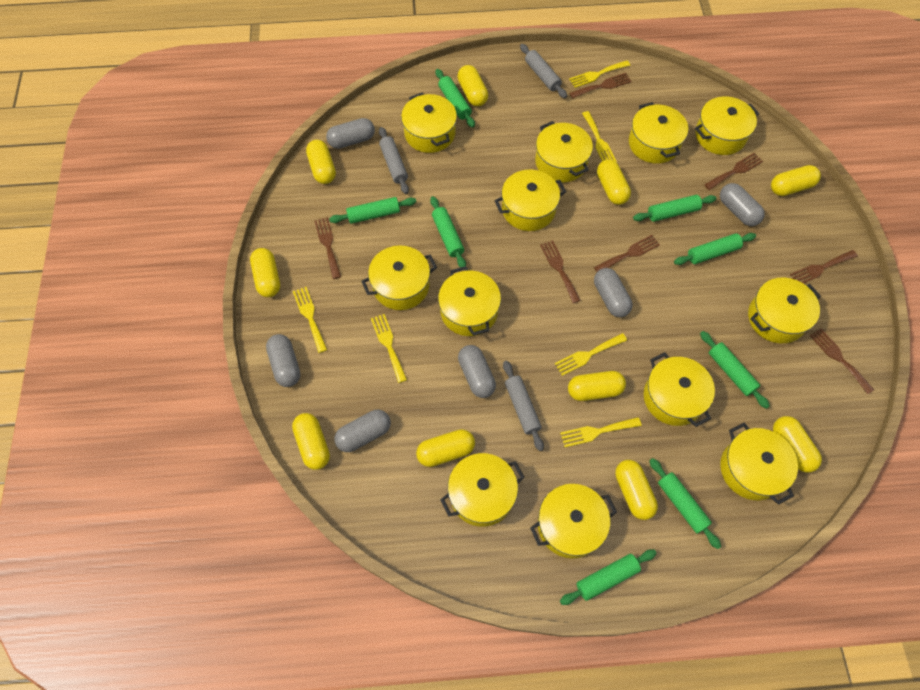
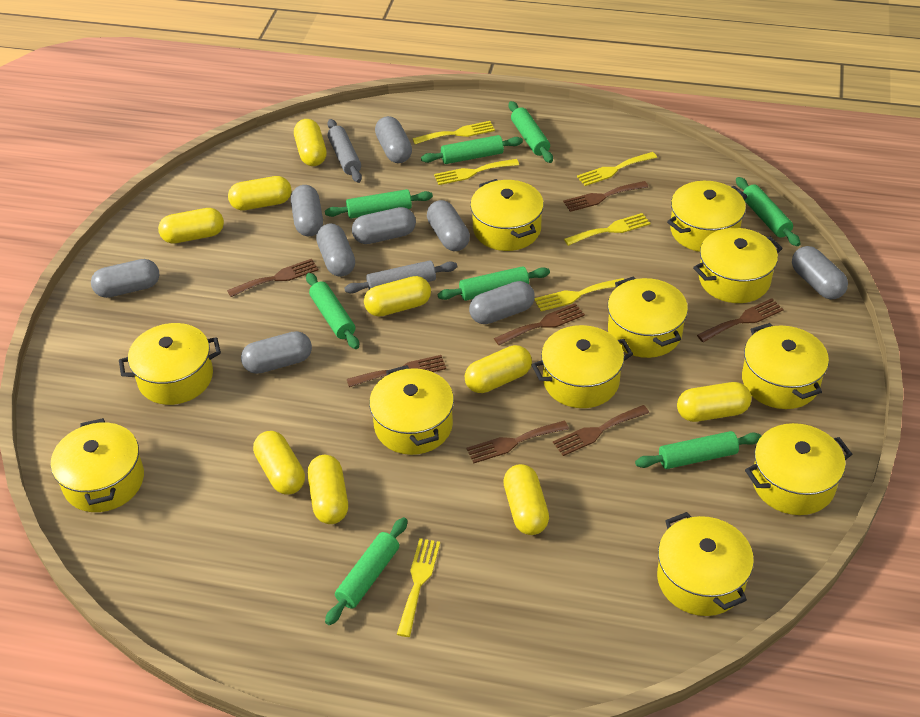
grey capsule: 6 -> 9
grey rolling pin: 3 -> 2
yellow capsule: 10 -> 9
yellow pot: 12 -> 11

